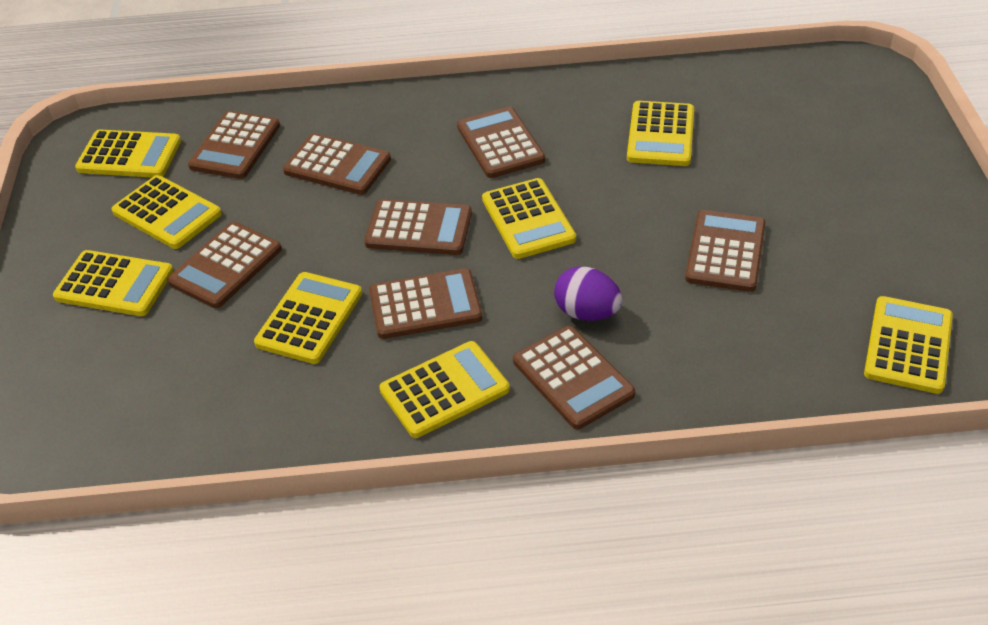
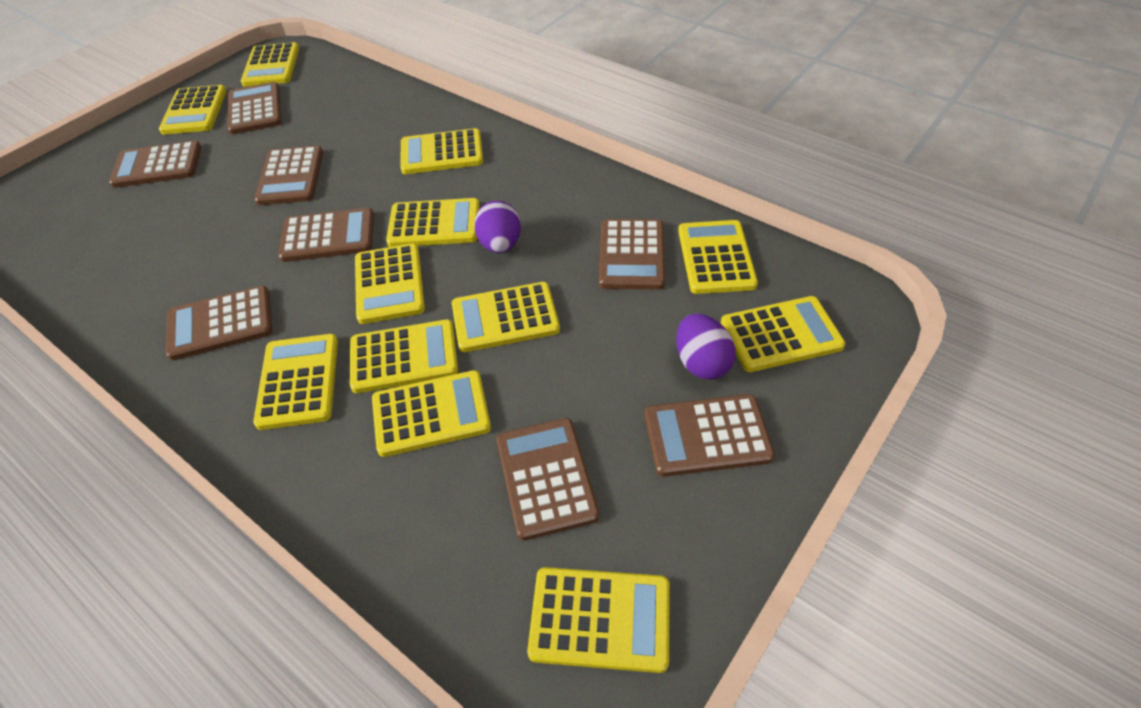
purple egg: 1 -> 2
yellow calculator: 8 -> 12

